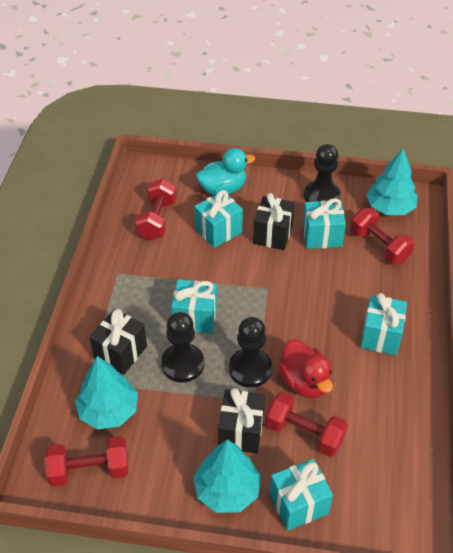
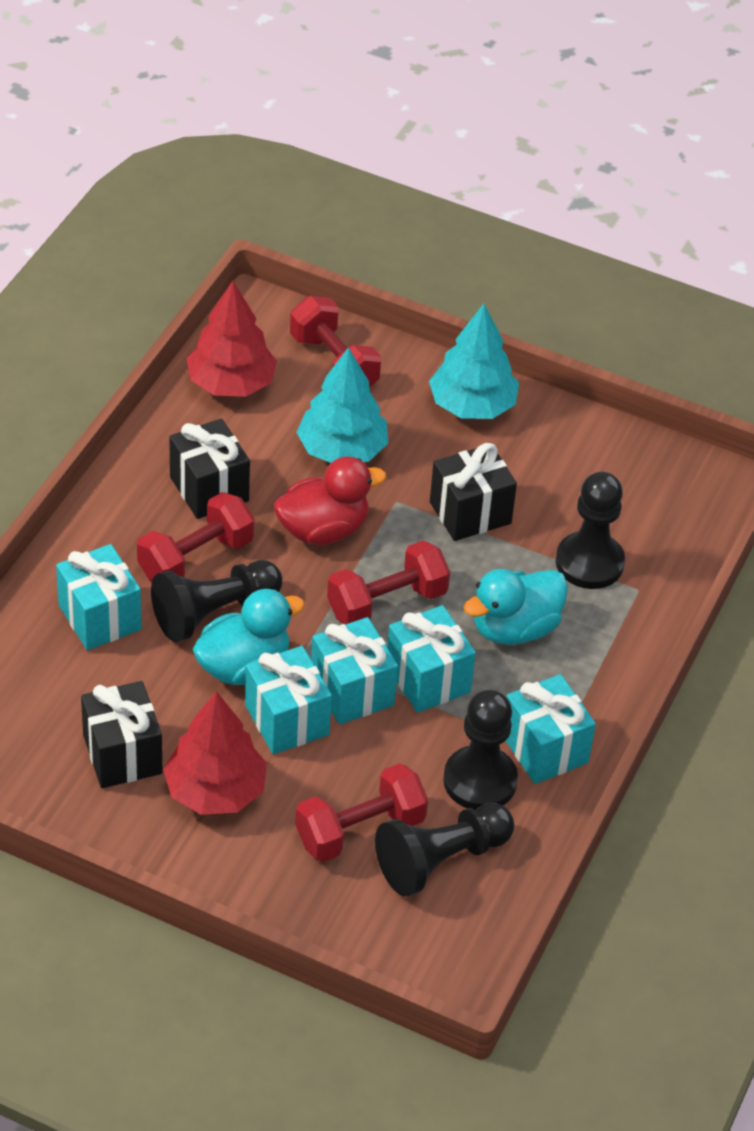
black pawn: 3 -> 4
red tree: 0 -> 2
turquoise duck: 1 -> 2
turquoise tree: 3 -> 2

